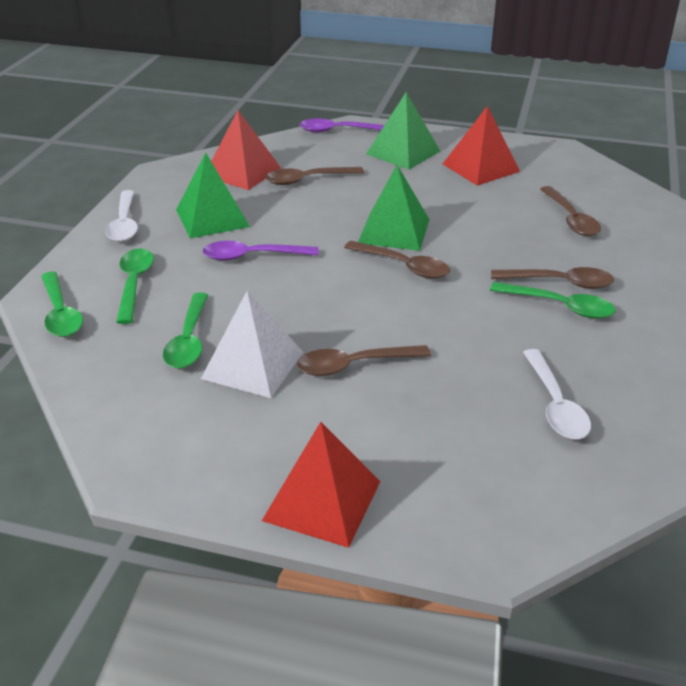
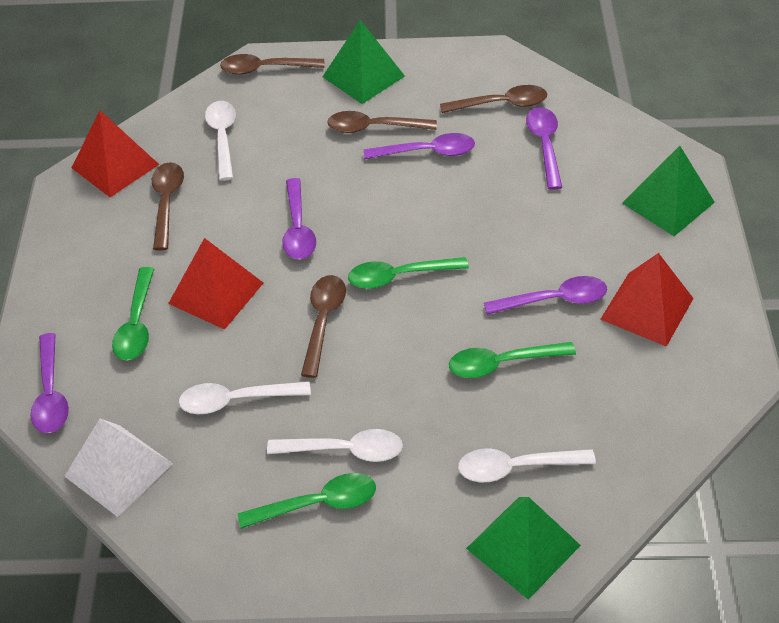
purple spoon: 2 -> 5
white spoon: 2 -> 4

